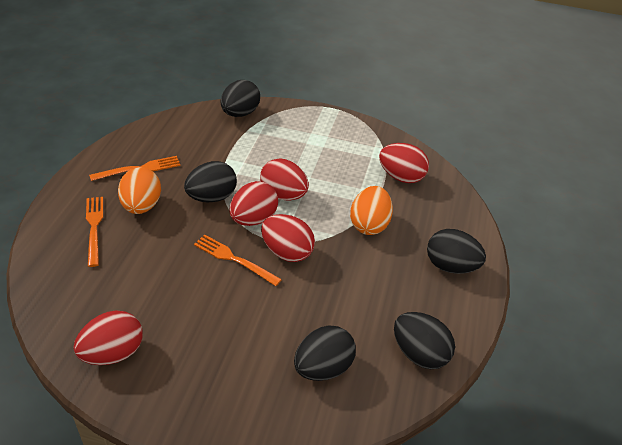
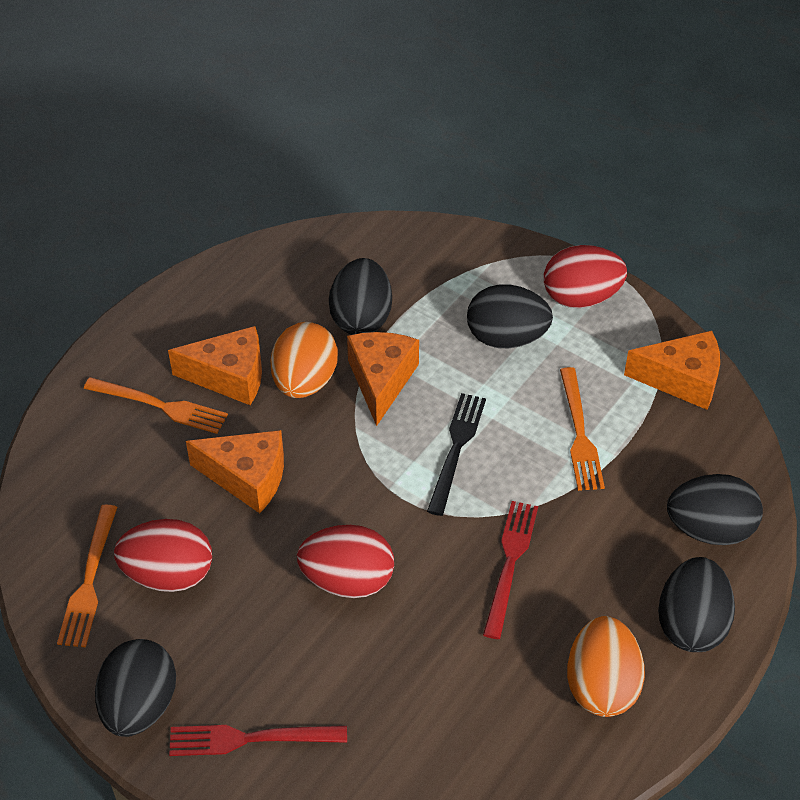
black fork: 0 -> 1
orange cheese: 0 -> 4
red egg: 5 -> 3
red fork: 0 -> 2

